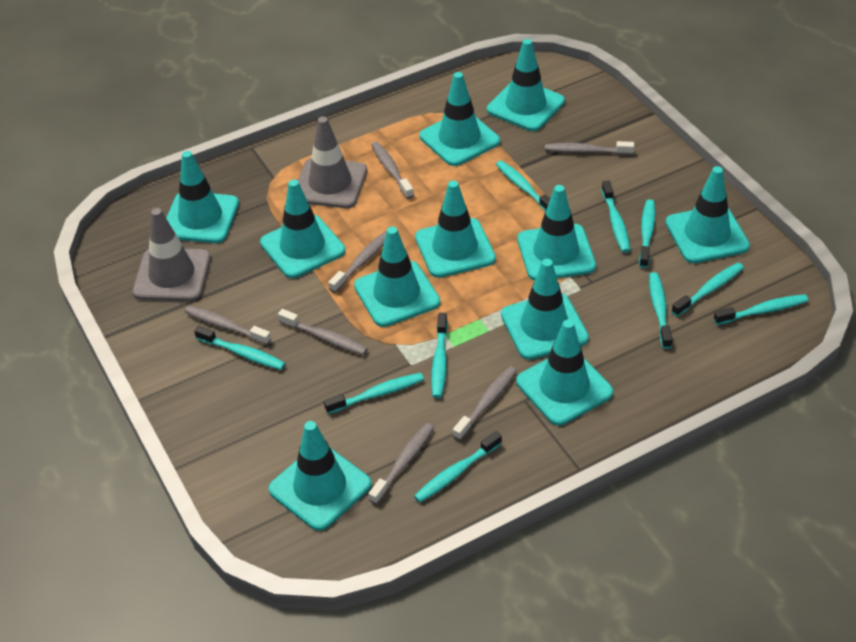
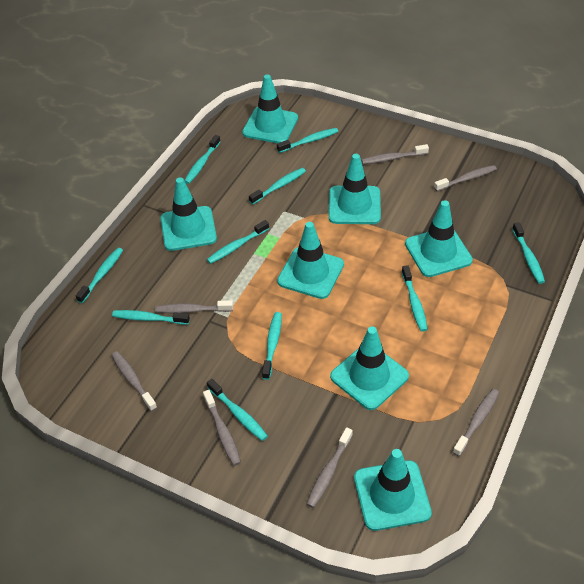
grey traffic cone: 2 -> 0
turquoise traffic cone: 11 -> 7

